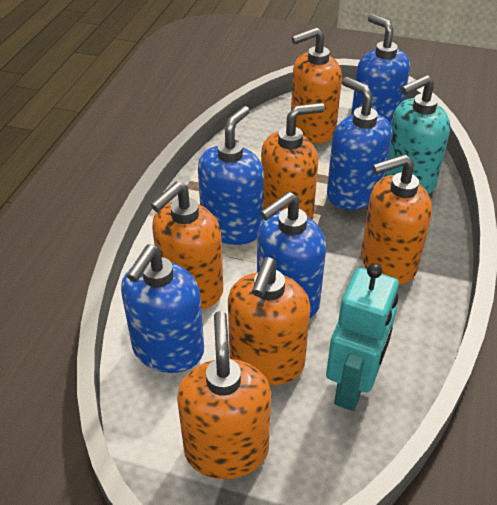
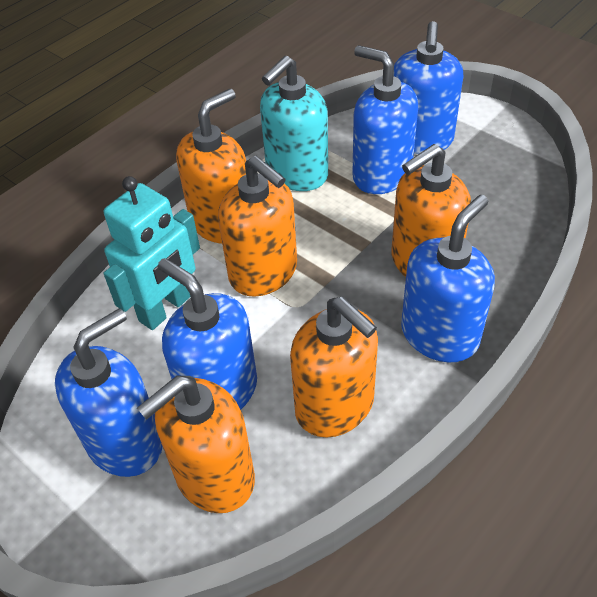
orange soap dispenser: 6 -> 5

